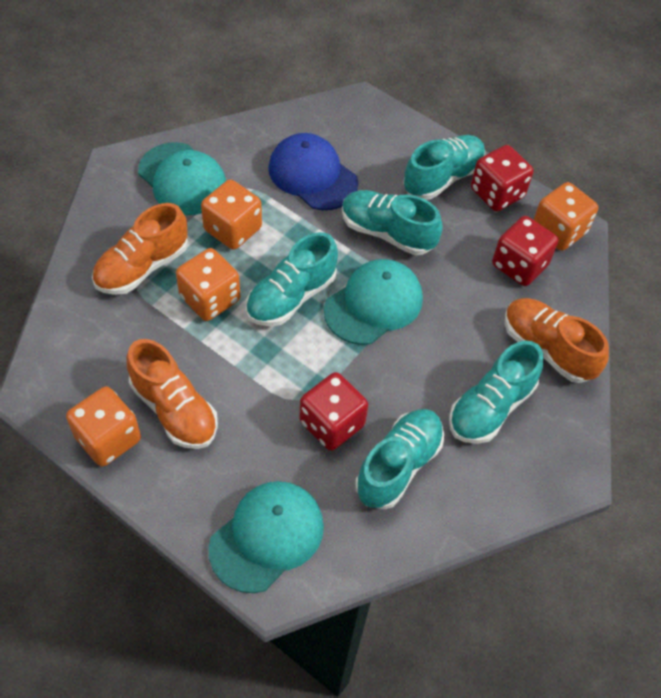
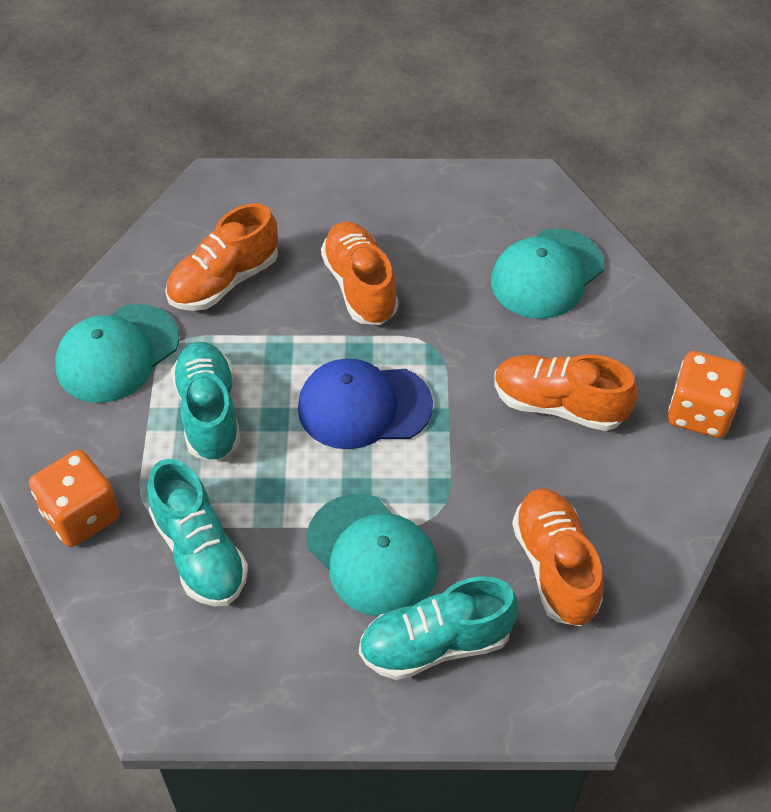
orange dice: 4 -> 2
orange shoe: 3 -> 4
red dice: 3 -> 0
turquoise shoe: 5 -> 3

